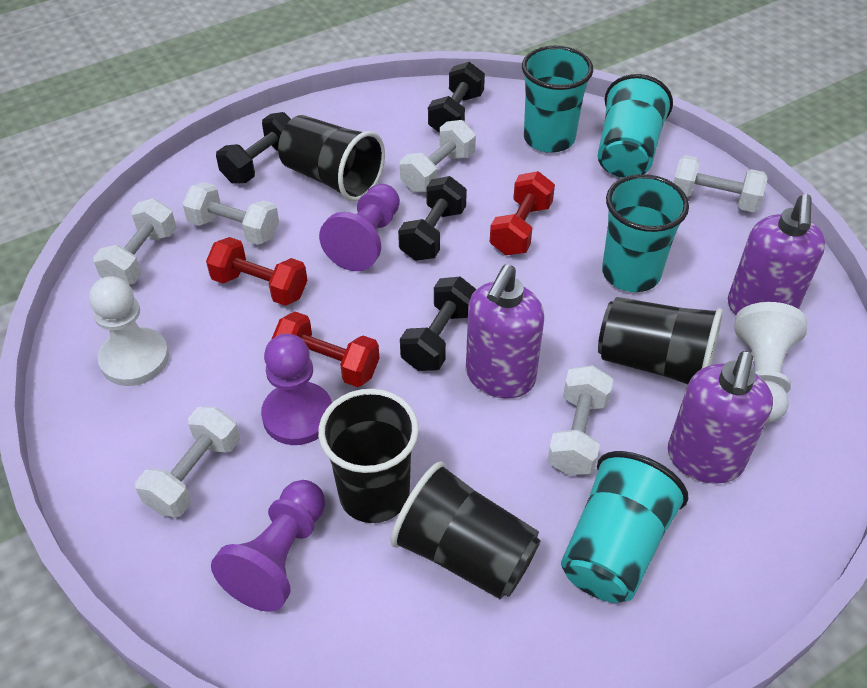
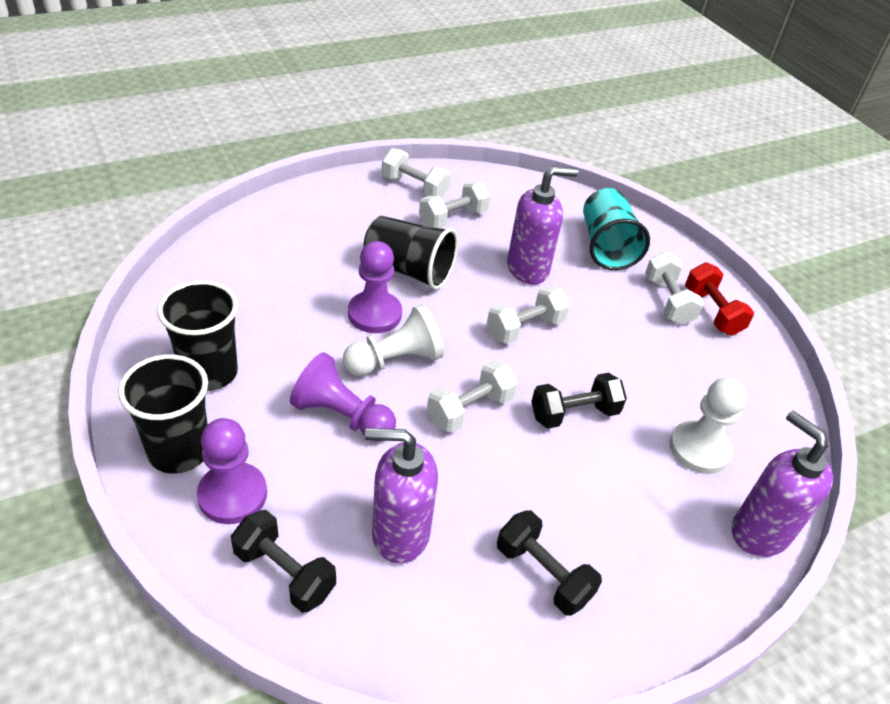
black cup: 4 -> 3
black dumbbell: 4 -> 3
red dumbbell: 3 -> 1
turquoise cup: 4 -> 1
white dumbbell: 6 -> 5

